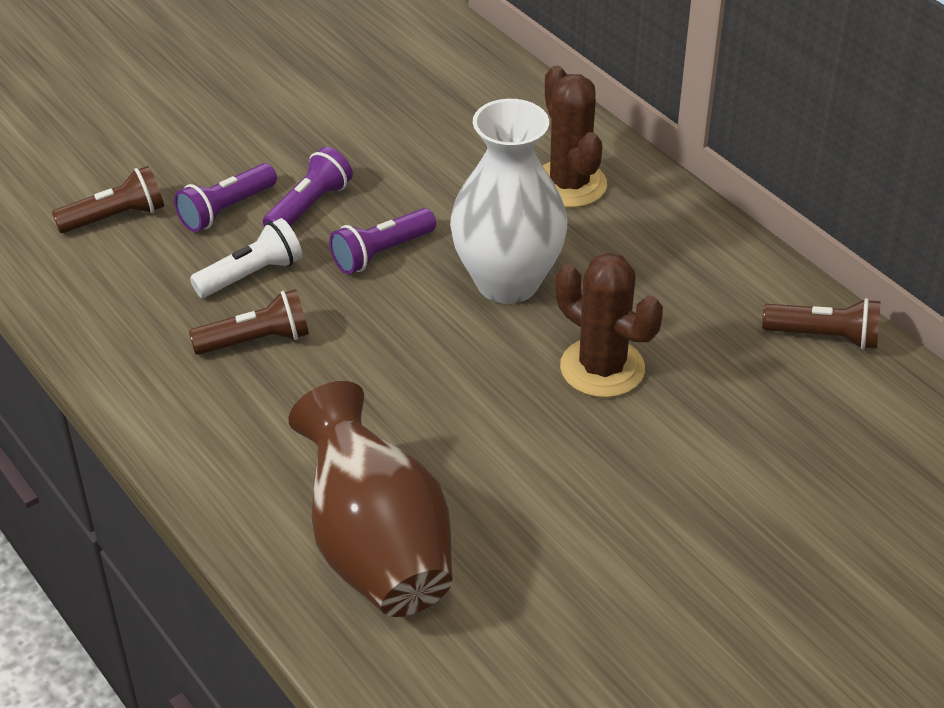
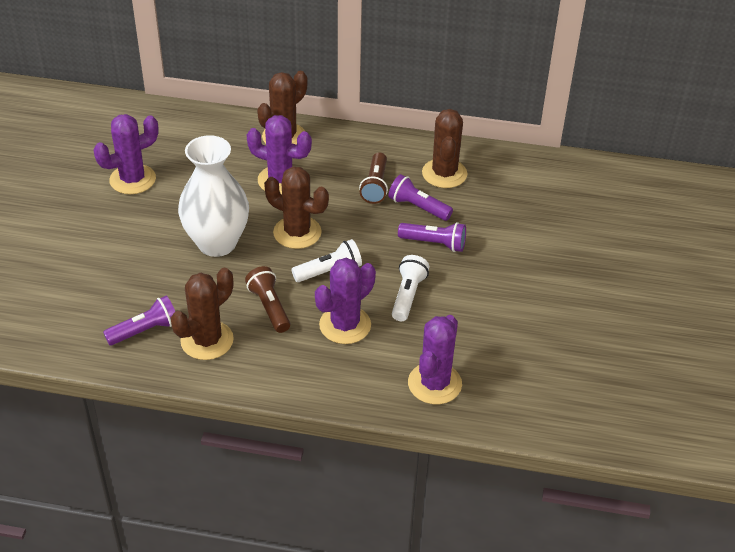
brown cactus: 2 -> 4
brown flashlight: 3 -> 2
brown vase: 1 -> 0
purple cactus: 0 -> 4
white flashlight: 1 -> 2

